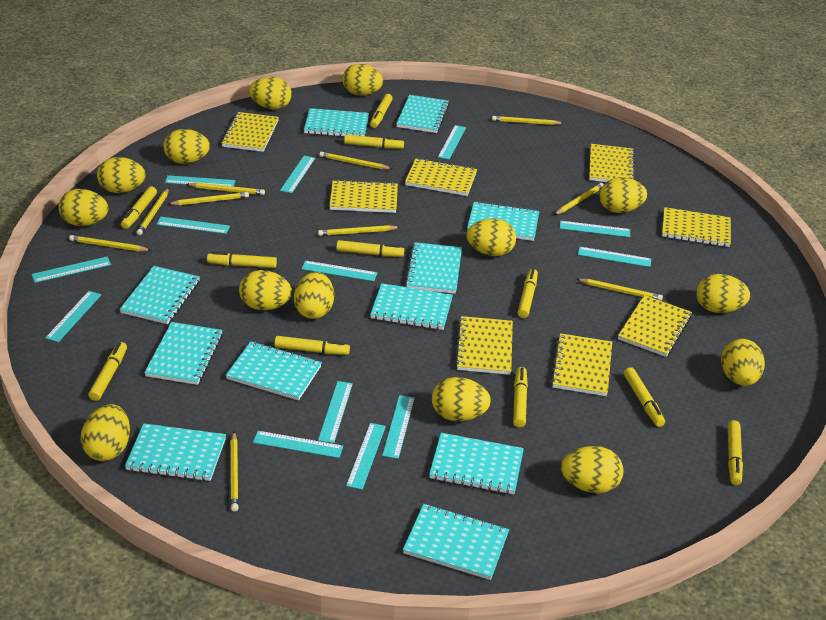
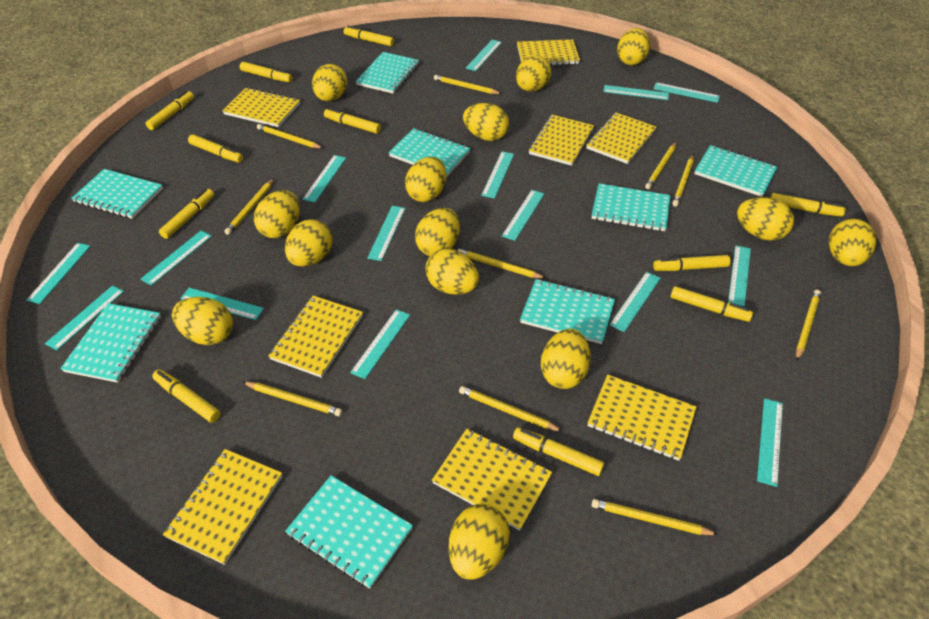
turquoise notebook: 11 -> 8
turquoise ruler: 13 -> 15

